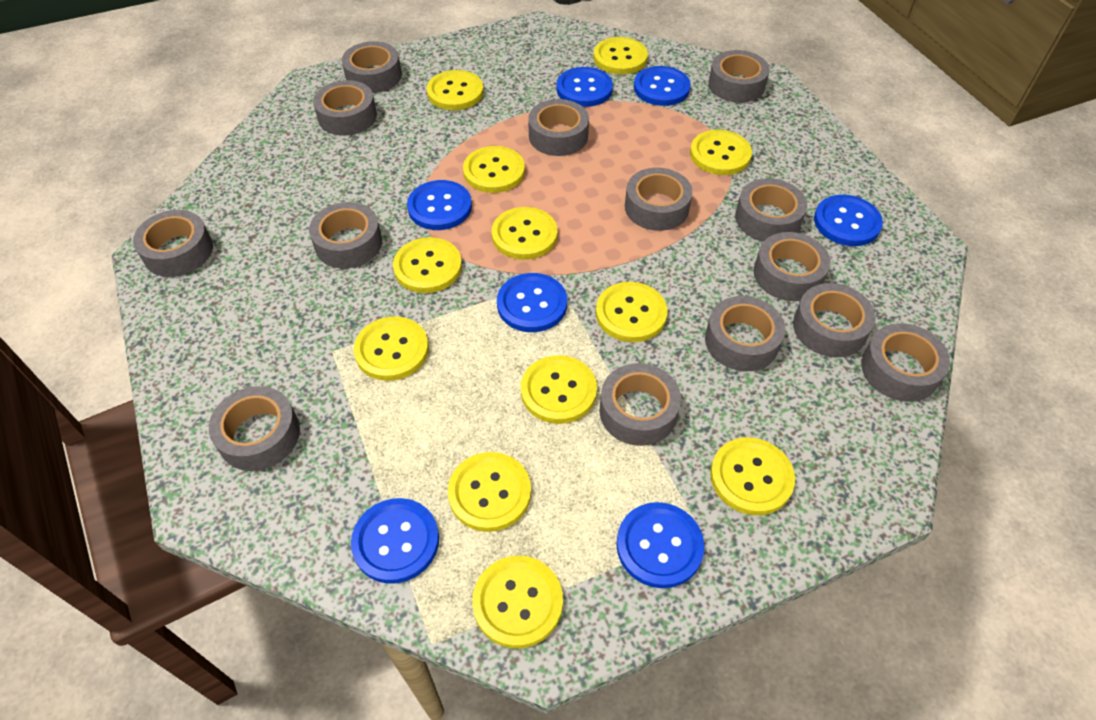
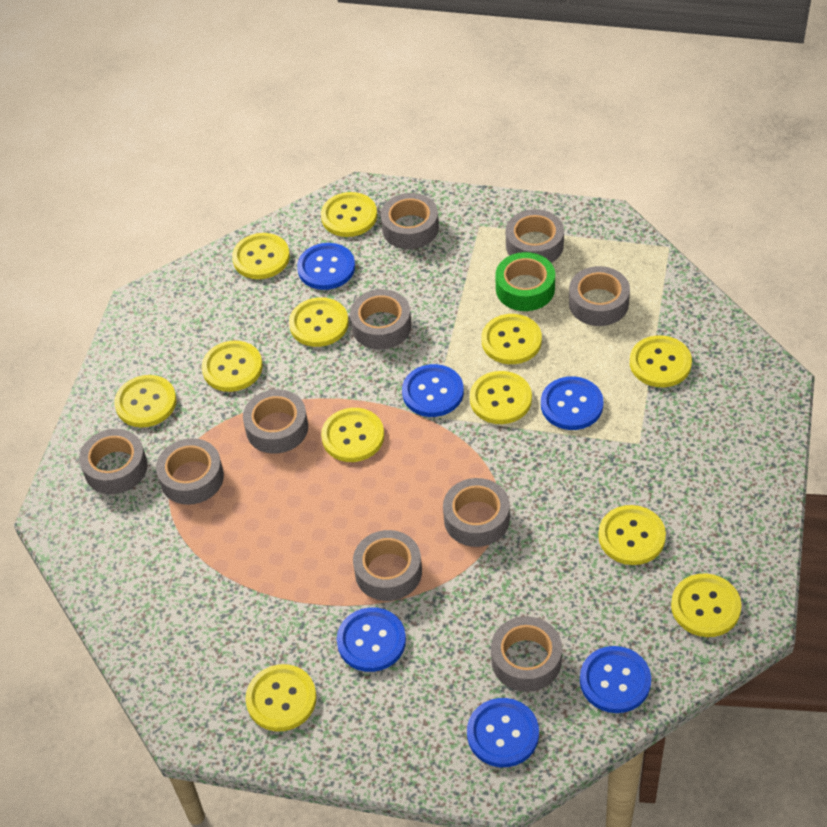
blue button: 7 -> 6
green tape: 0 -> 1
grey tape: 14 -> 10

